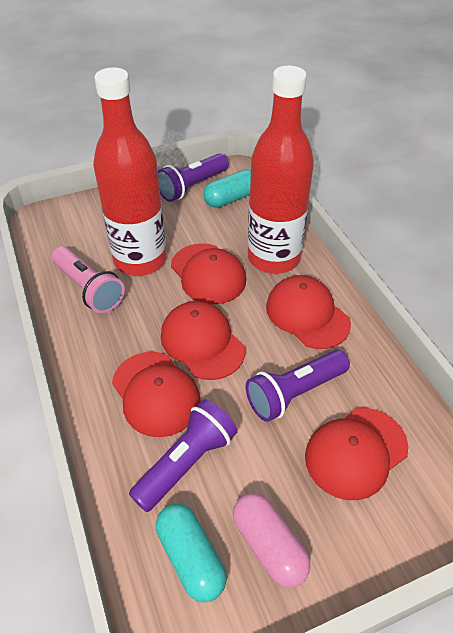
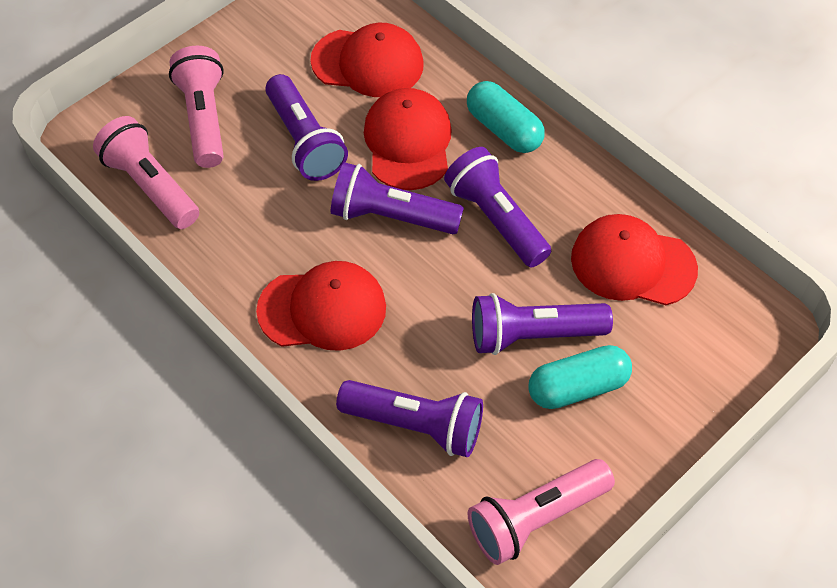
pink capsule: 1 -> 0
pink flashlight: 1 -> 3
purple flashlight: 3 -> 5
red bottle: 2 -> 0
red cap: 5 -> 4

